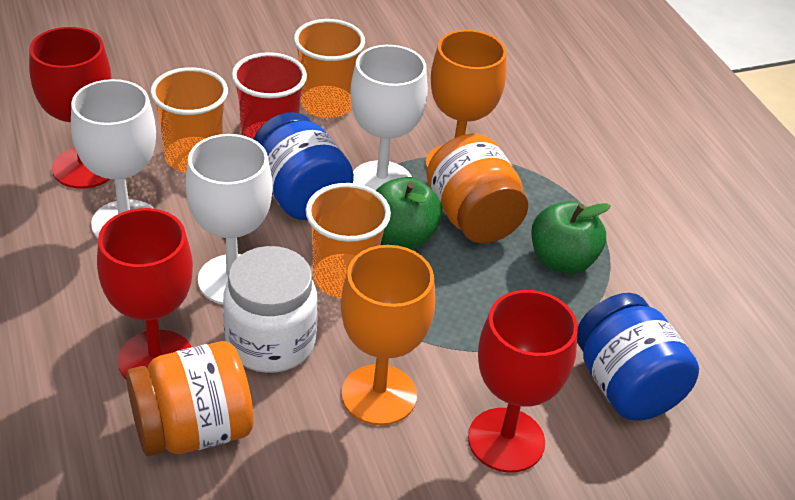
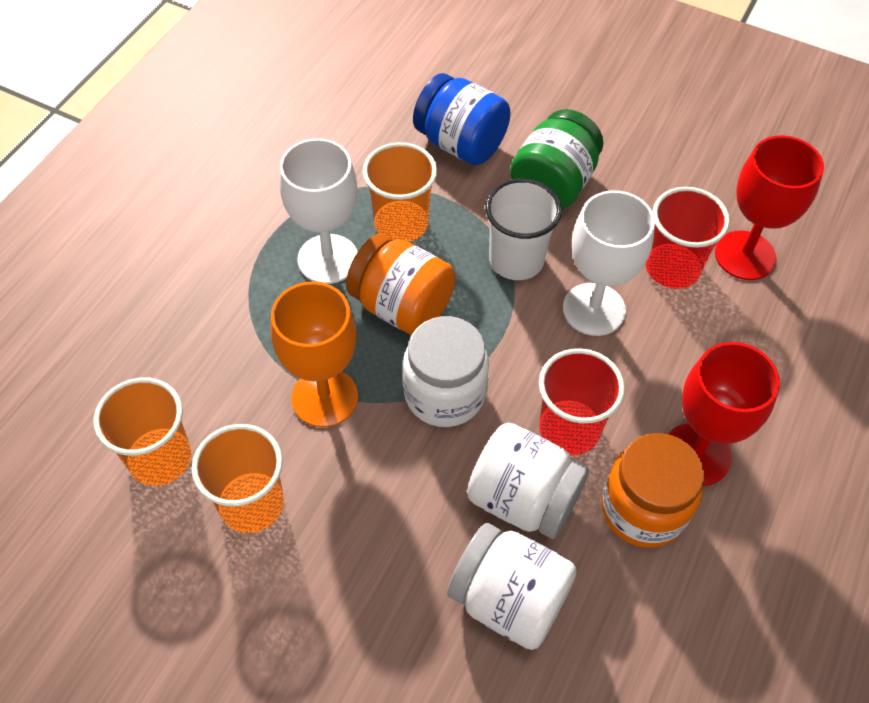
blue jar: 2 -> 1
green apple: 2 -> 0
green jar: 0 -> 1
orange goblet: 2 -> 1
red cup: 1 -> 2
red goblet: 3 -> 2
white cup: 0 -> 1
white goblet: 3 -> 2
white jar: 1 -> 3

